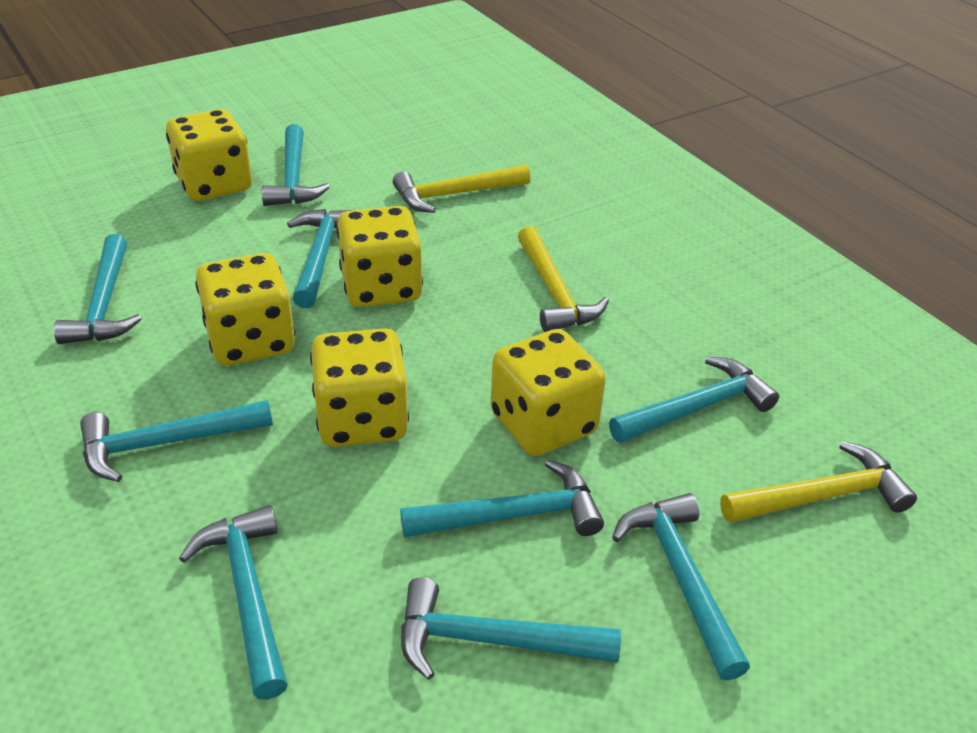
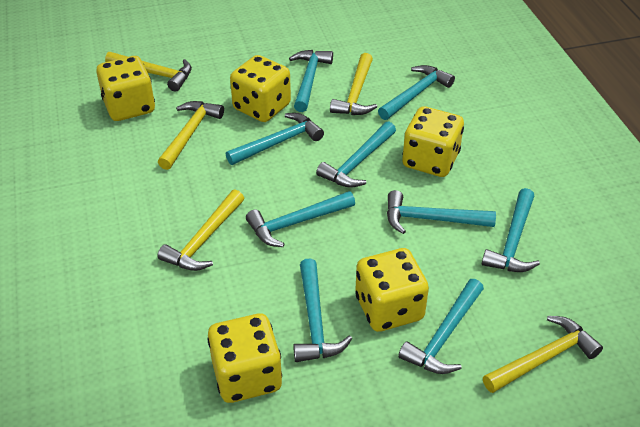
yellow hammer: 3 -> 5

